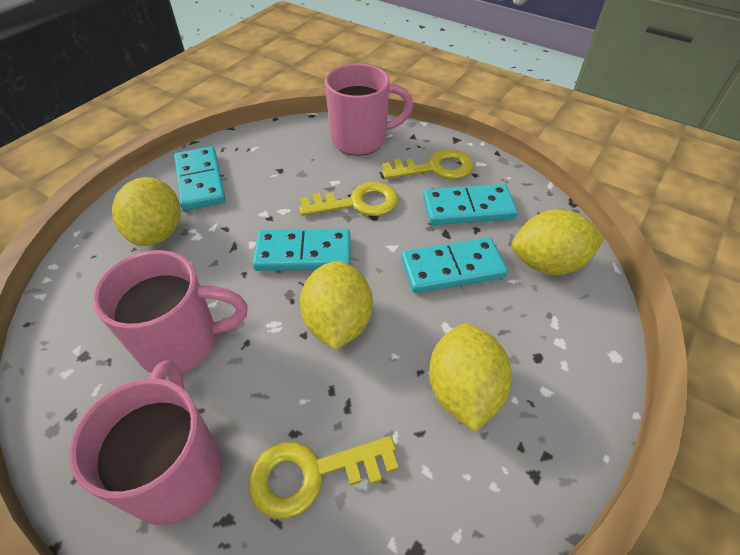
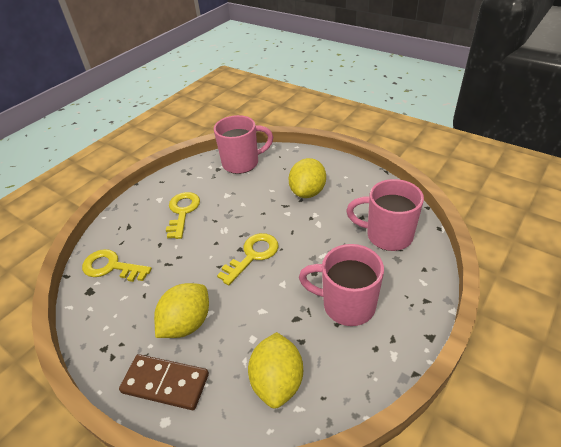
brown domino: 0 -> 1
turquoise domino: 4 -> 0
yellow lemon: 4 -> 3

